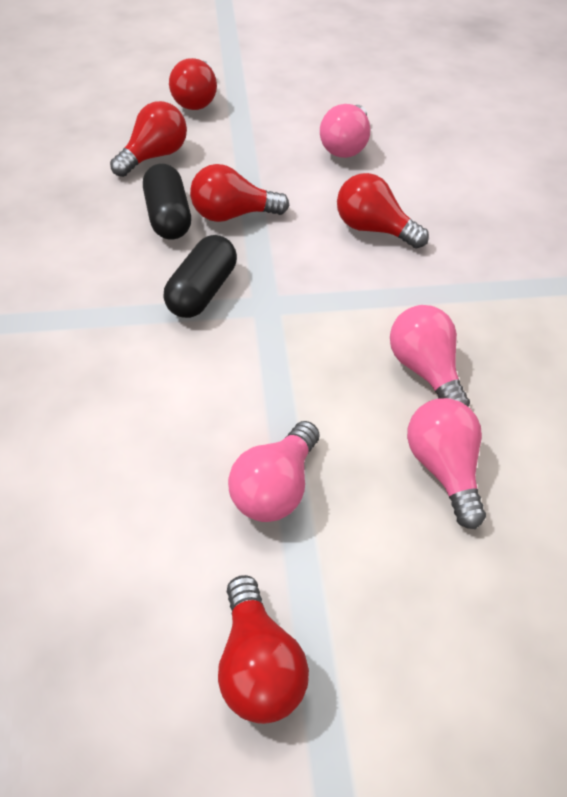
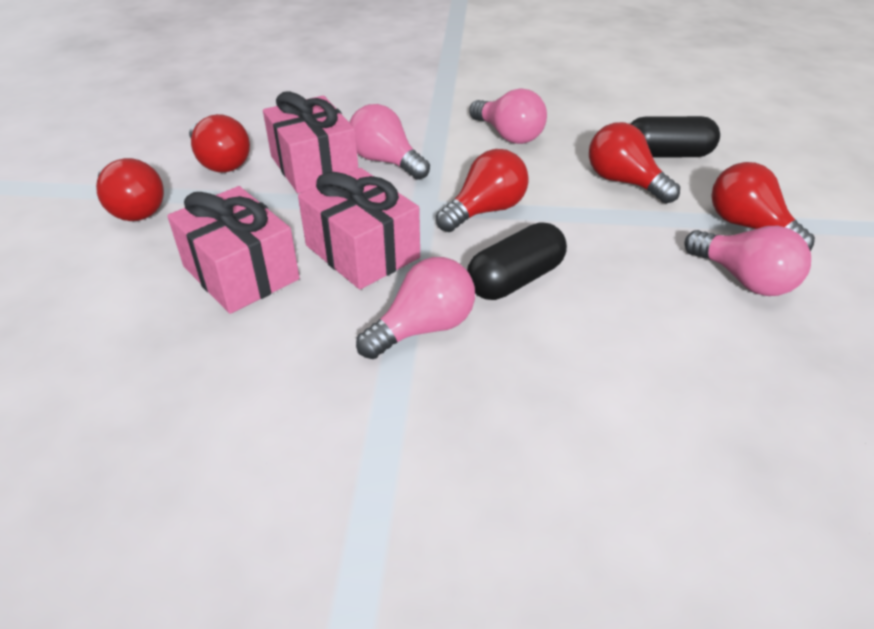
pink gift: 0 -> 3

